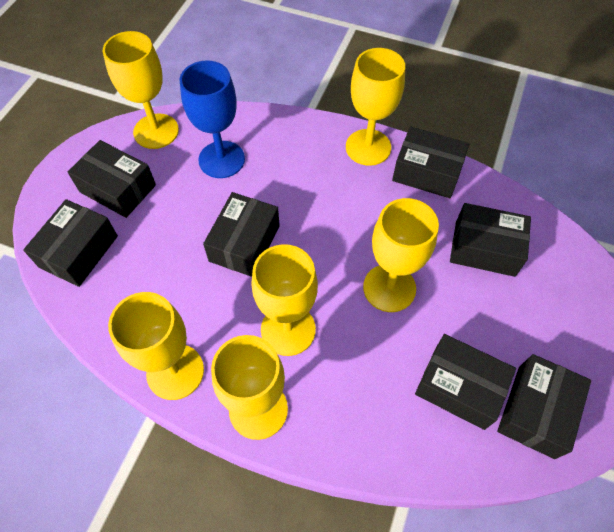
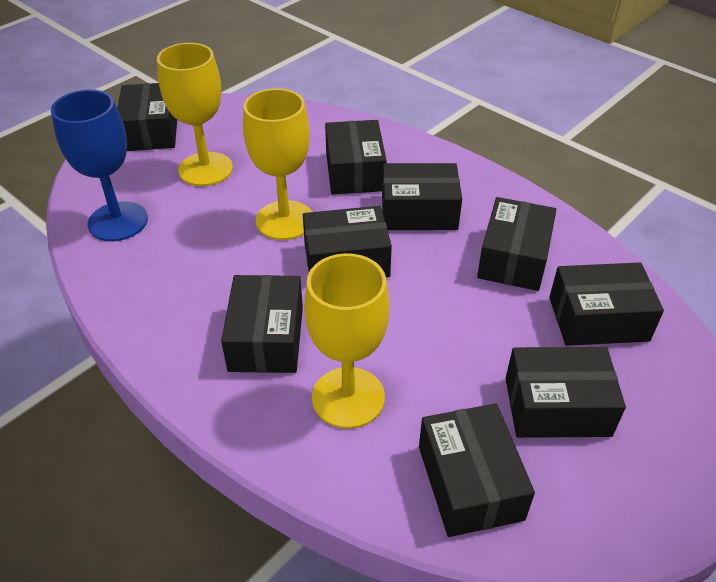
black box: 7 -> 9
yellow goblet: 6 -> 3

